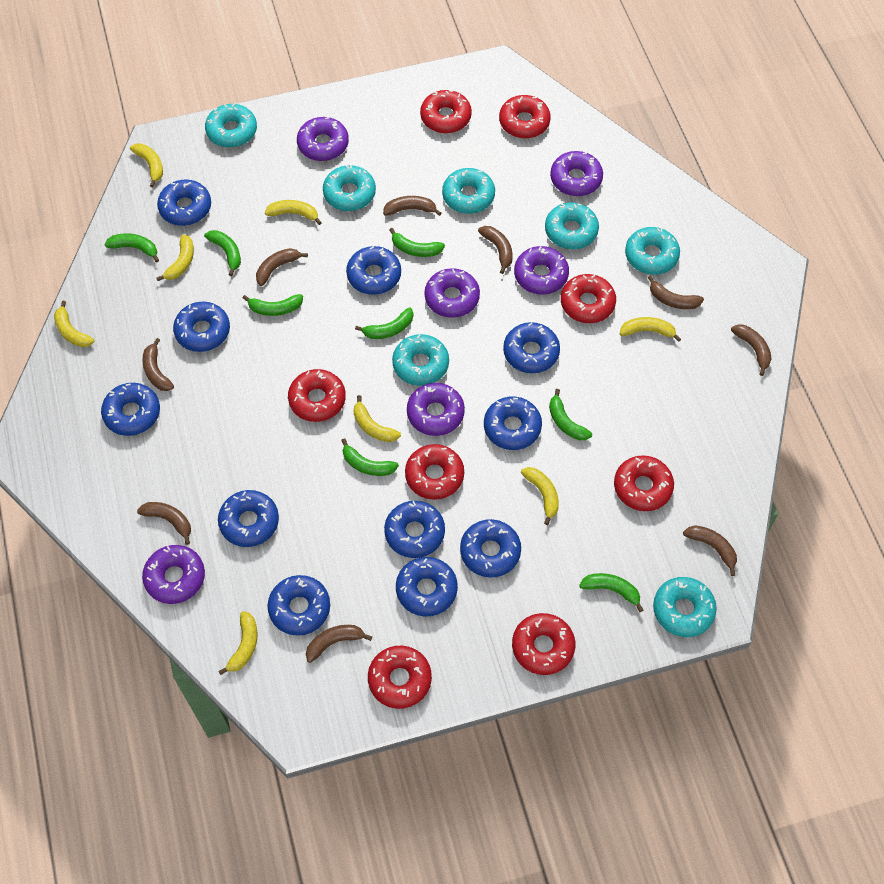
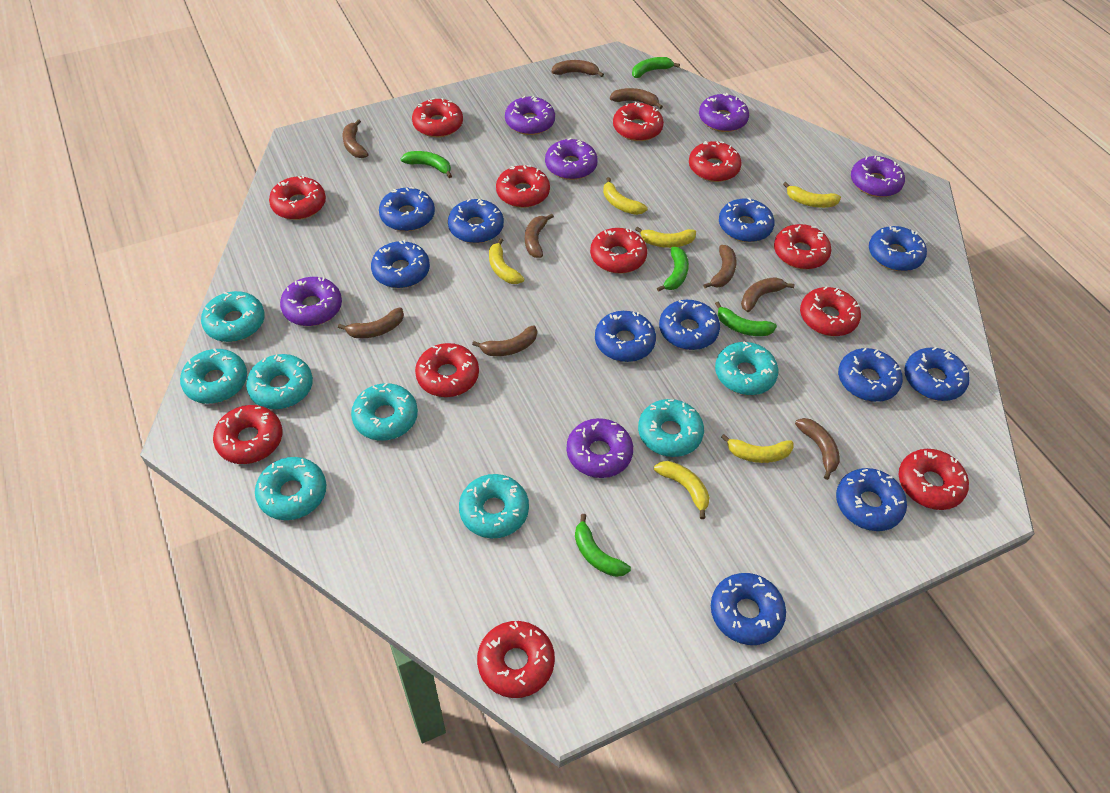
green banana: 8 -> 5
red donut: 8 -> 12
turquoise donut: 7 -> 8
yellow banana: 8 -> 6

